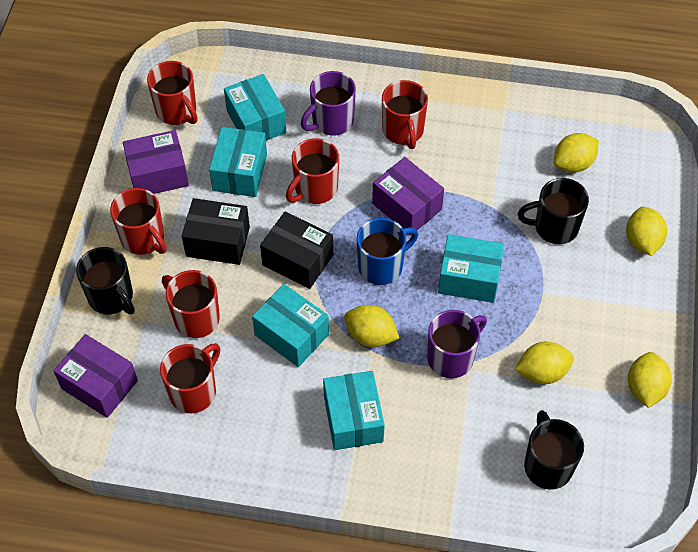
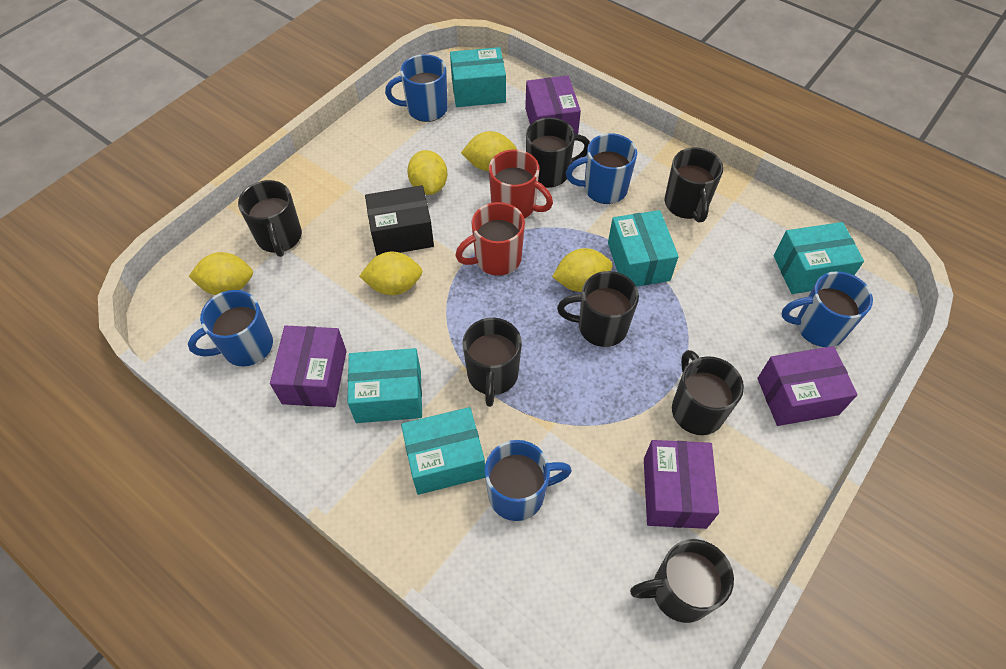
black box: 2 -> 1
black mug: 3 -> 7
blue mug: 1 -> 5
purple box: 3 -> 4
purple mug: 2 -> 0
red mug: 6 -> 2

